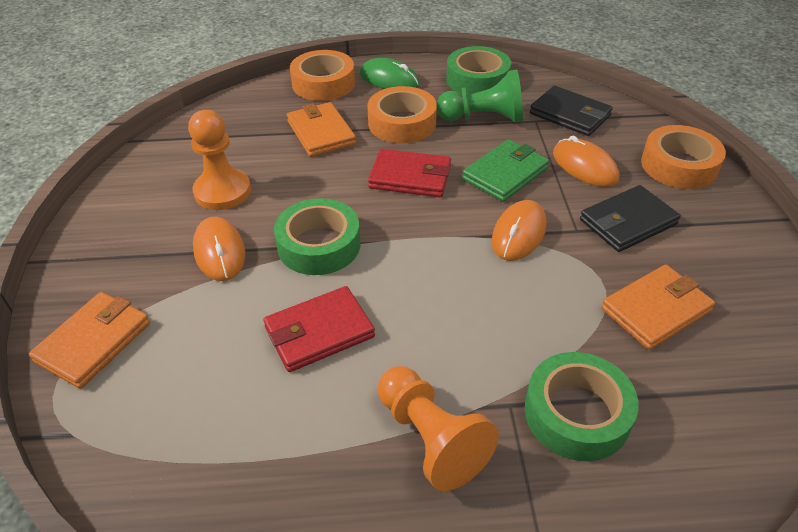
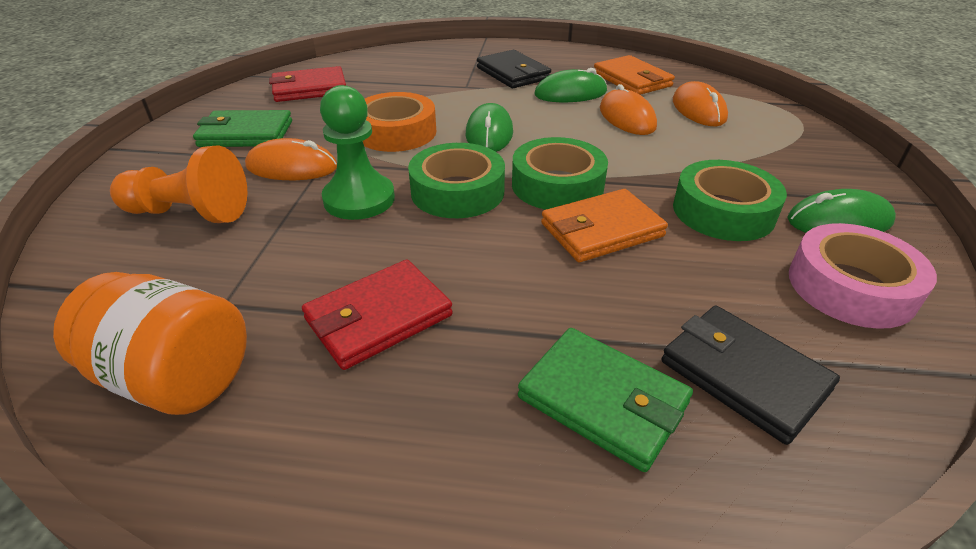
green mouse: 1 -> 3
green wallet: 1 -> 2
orange jar: 0 -> 1
orange pawn: 2 -> 1
orange tape: 3 -> 1
orange wallet: 3 -> 2
pink tape: 0 -> 1

